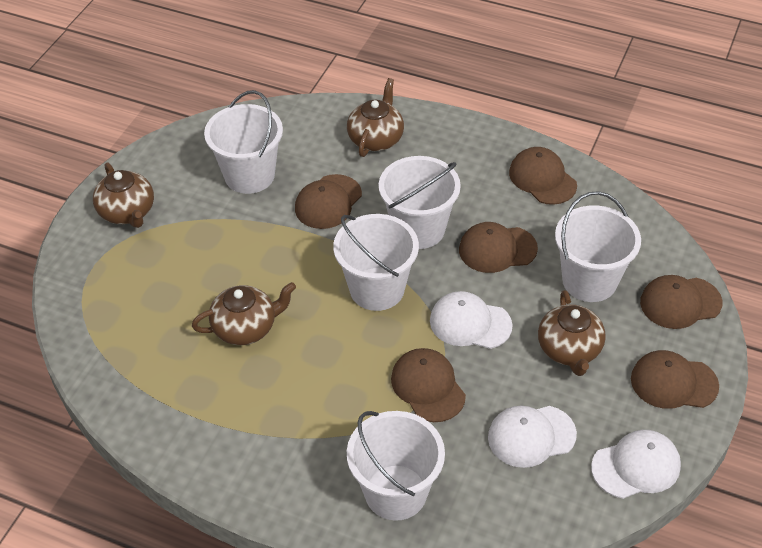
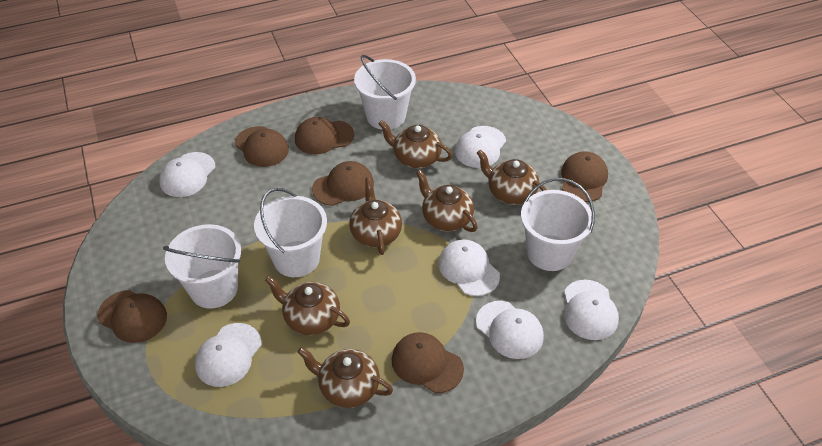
brown teapot: 4 -> 6
white bucket: 5 -> 4
white cap: 3 -> 6

